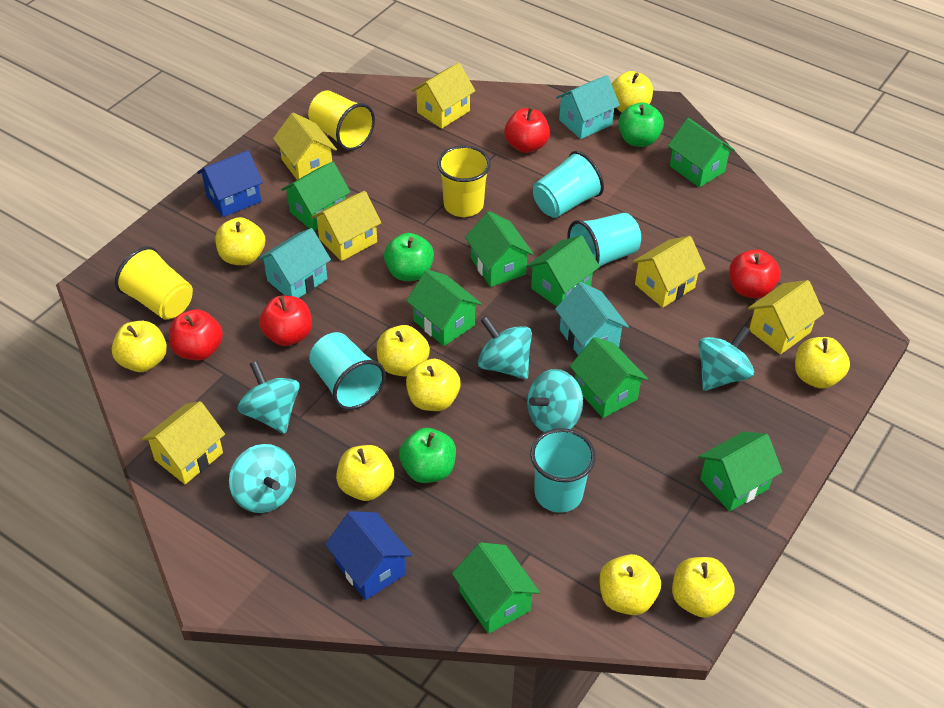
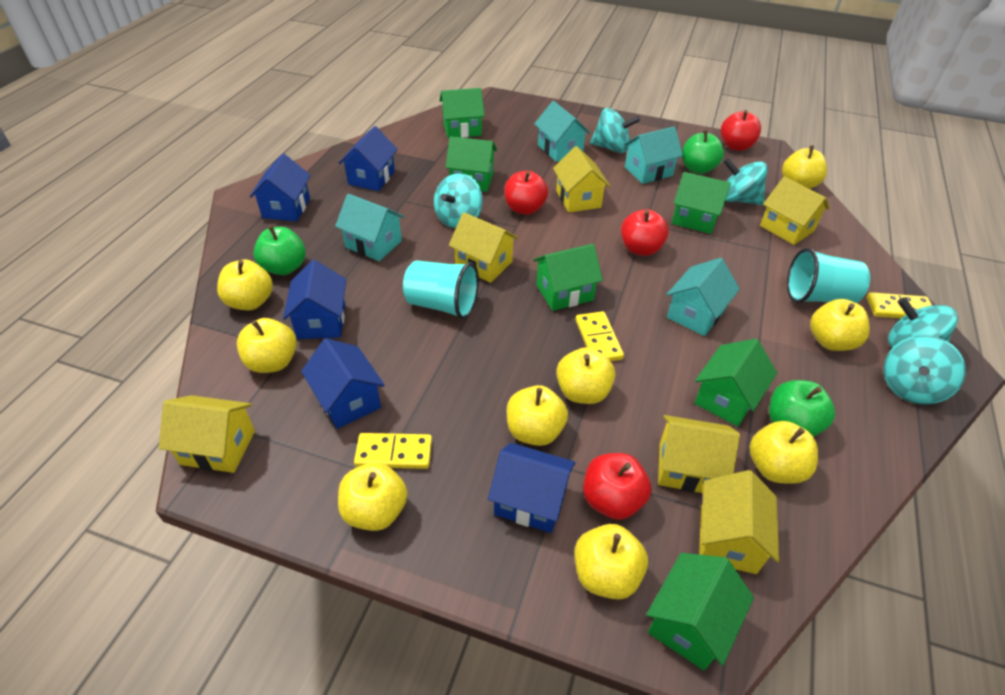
blue house: 2 -> 5
green house: 8 -> 6
turquoise cup: 4 -> 2
turquoise house: 3 -> 4
yellow cup: 3 -> 0
yellow domino: 0 -> 3

